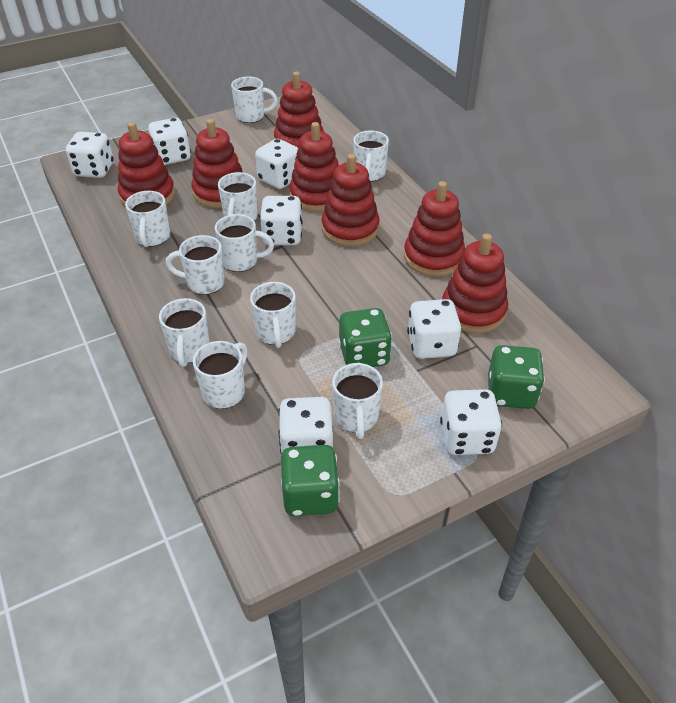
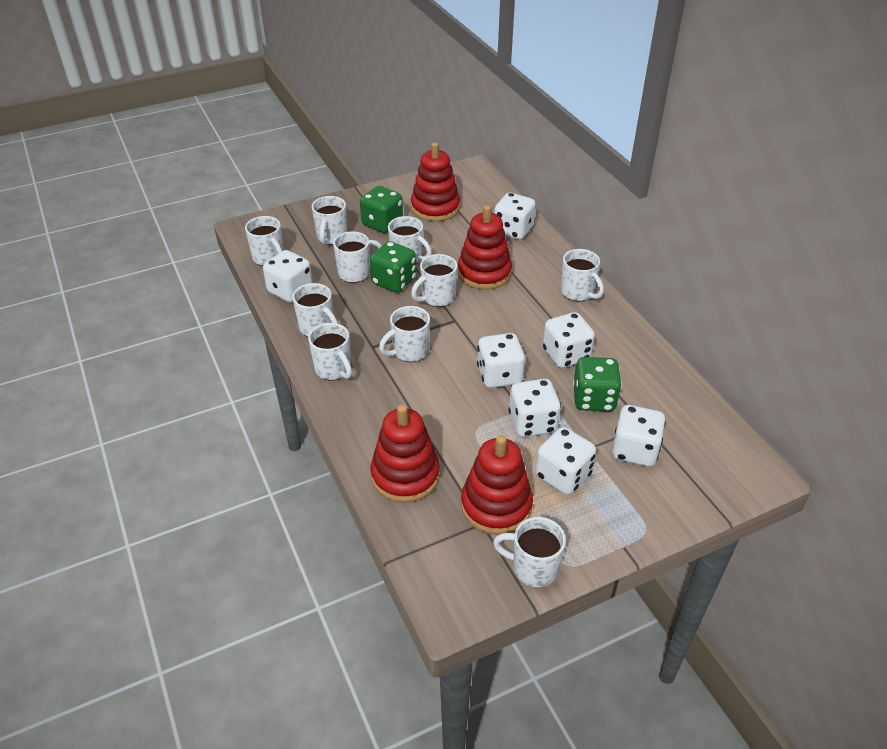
red stacking toy: 7 -> 4

